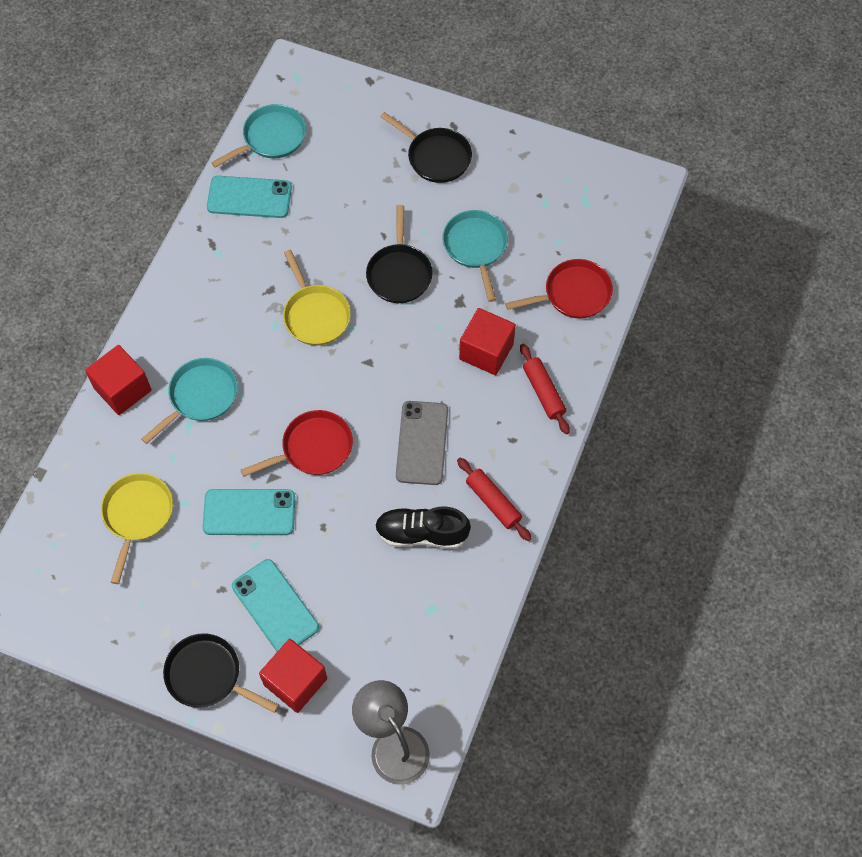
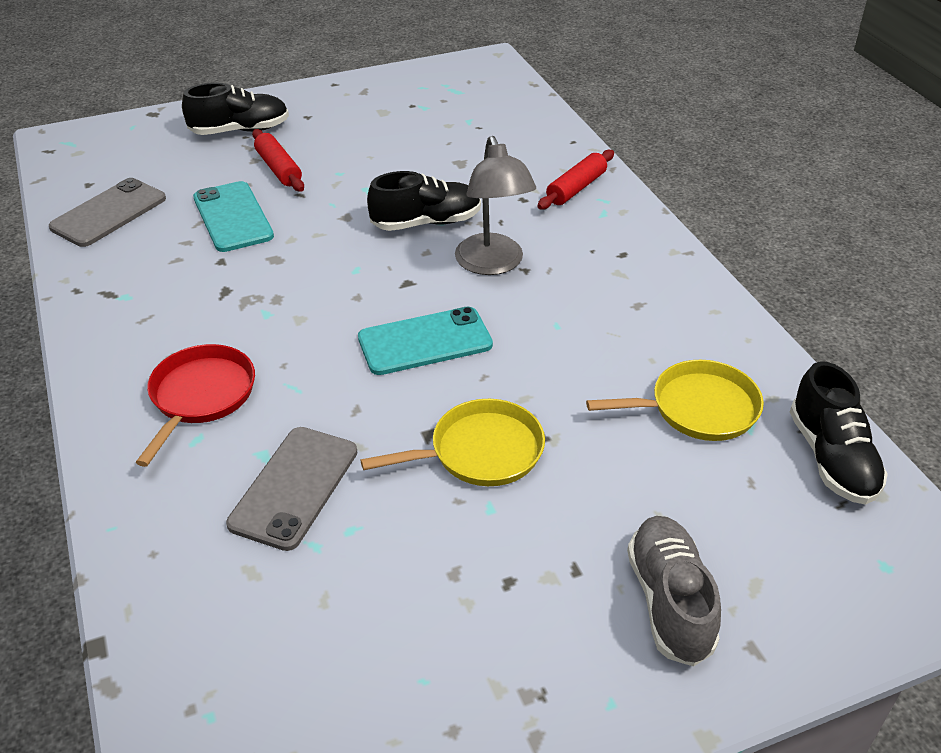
black pan: 3 -> 0
black shoe: 1 -> 3
grey phone: 1 -> 2
grey shoe: 0 -> 1
red cube: 3 -> 0
red pan: 2 -> 1
turquoise pan: 3 -> 0
turquoise phone: 3 -> 2

